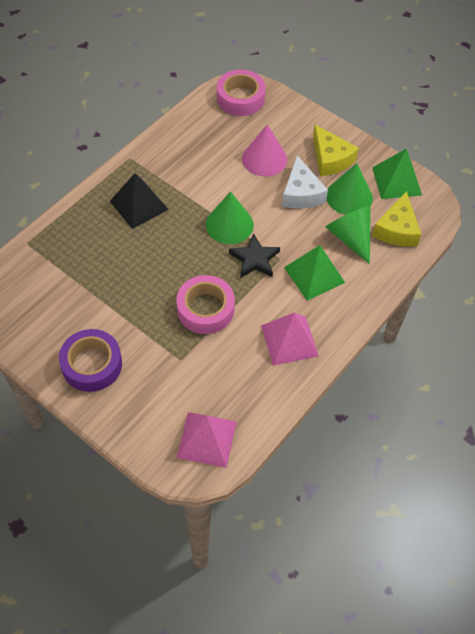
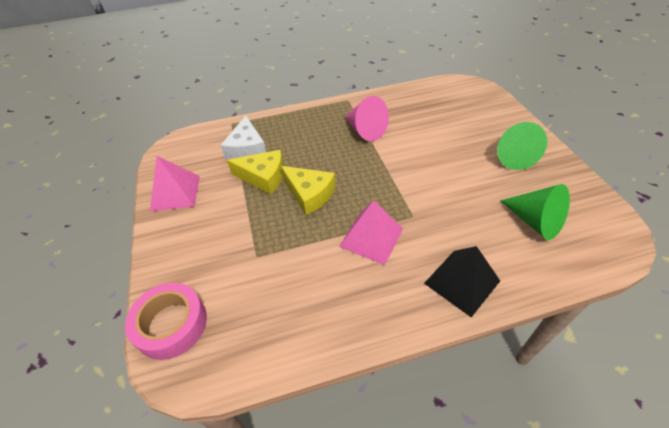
black star: 1 -> 0
green cone: 3 -> 2
green pyramid: 2 -> 0
pink tape: 2 -> 1
purple tape: 1 -> 0

